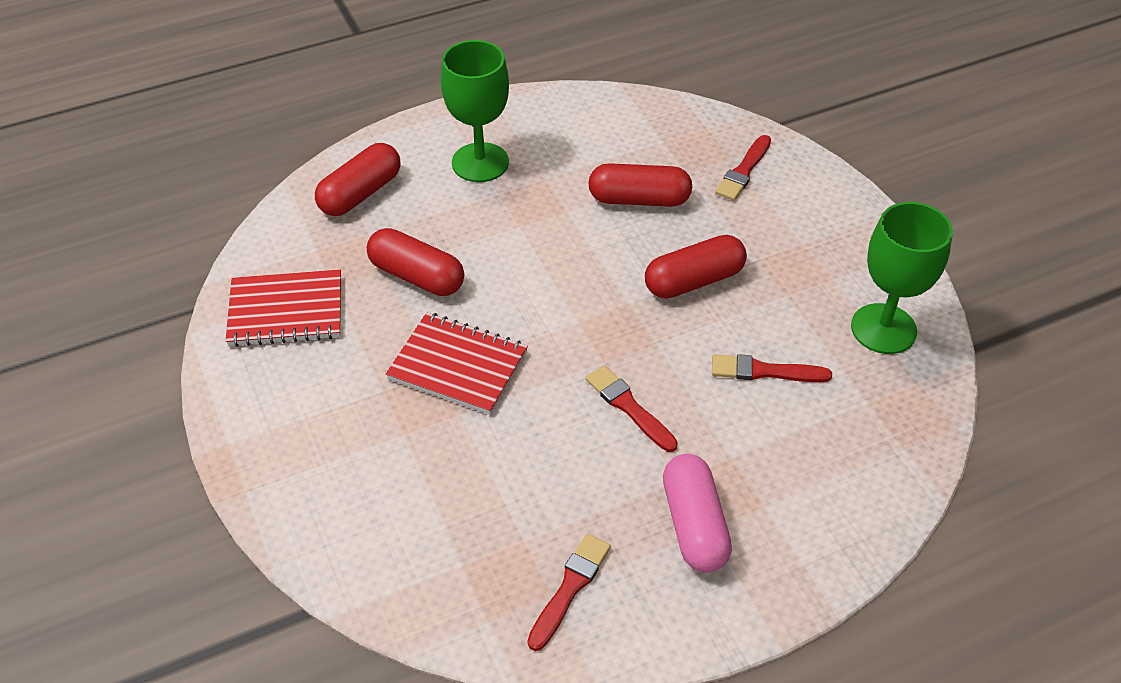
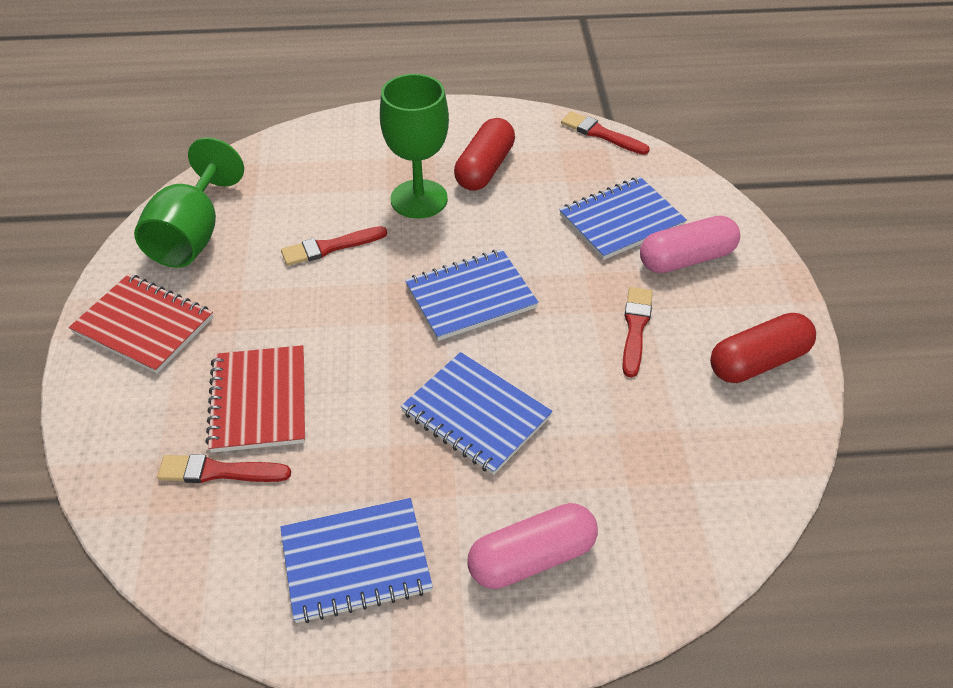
blue notebook: 0 -> 4
pink capsule: 1 -> 2
red capsule: 4 -> 2

